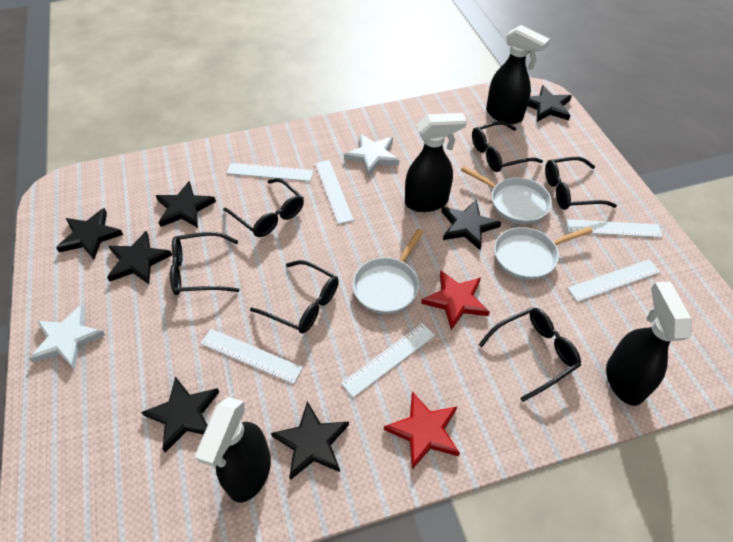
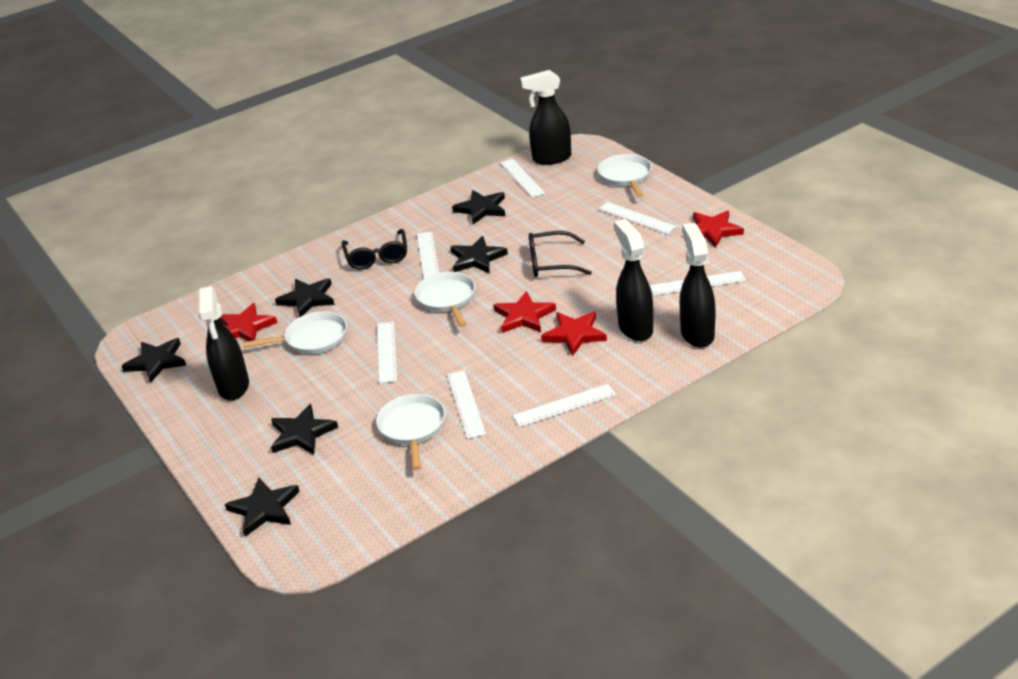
black glasses: 6 -> 2
black star: 7 -> 6
red star: 2 -> 4
white pan: 3 -> 4
white ruler: 6 -> 7
white star: 2 -> 0

